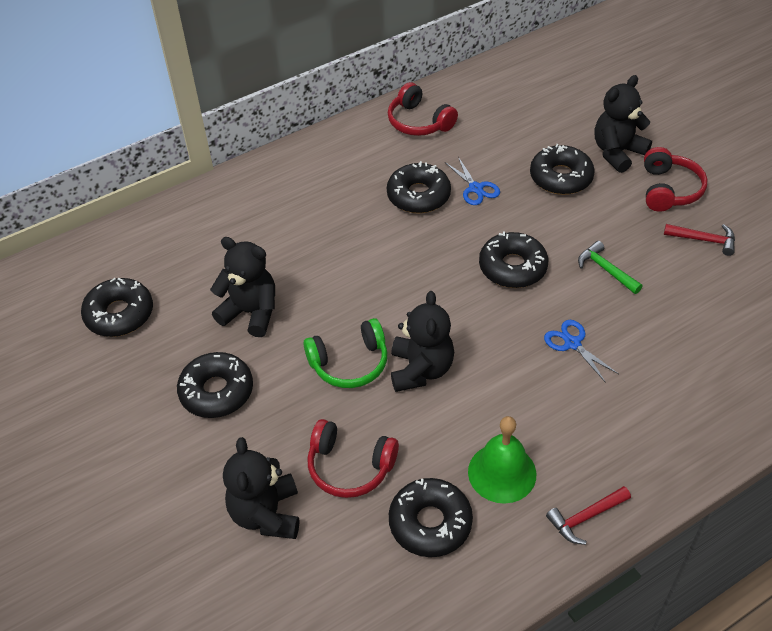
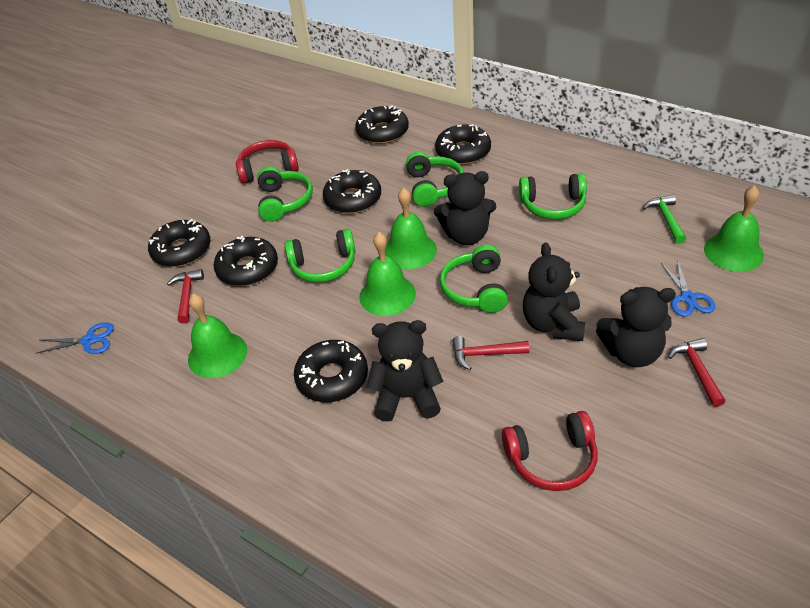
green bell: 1 -> 4
green headphones: 1 -> 5
red hammer: 2 -> 3
red headphones: 3 -> 2

